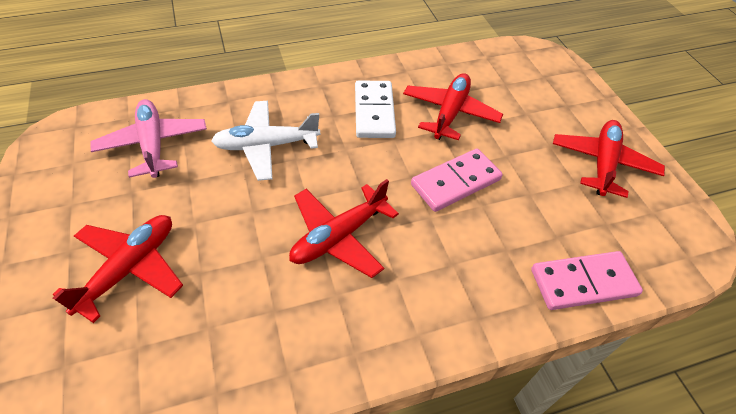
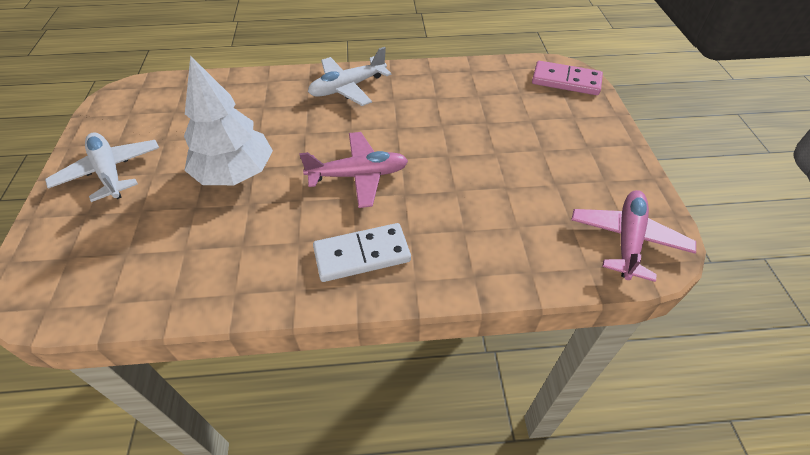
pink domino: 2 -> 1
pink plane: 1 -> 2
red plane: 4 -> 0
white plane: 1 -> 2
white tree: 0 -> 1

